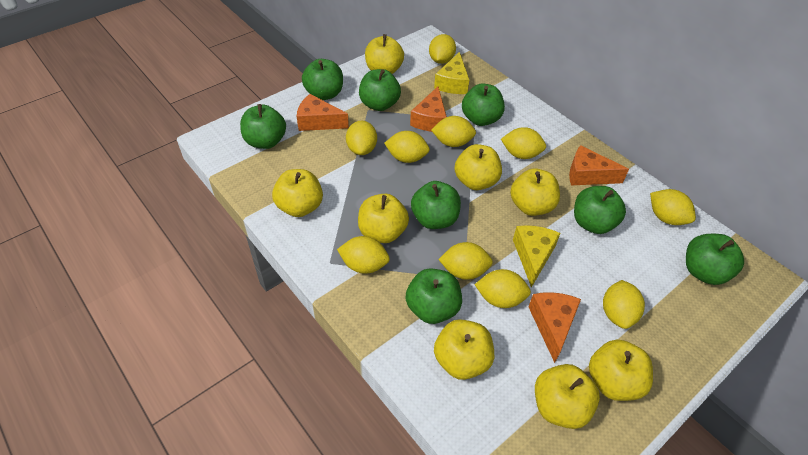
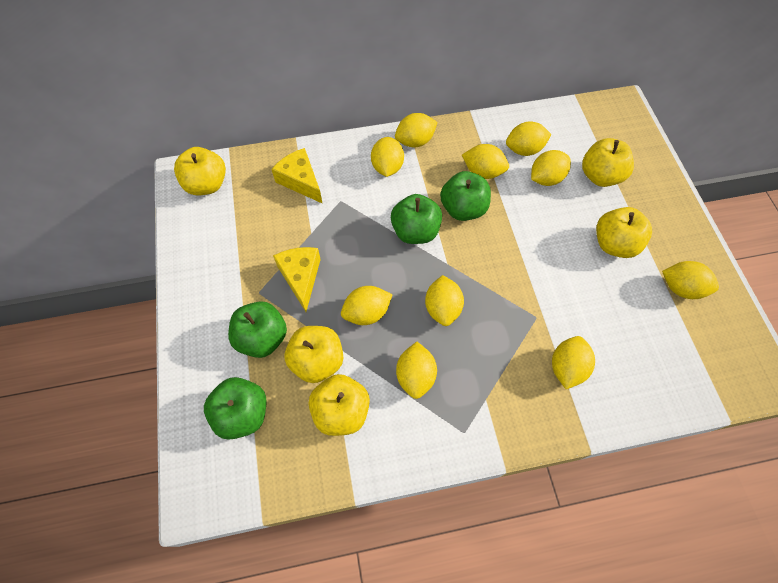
green apple: 8 -> 4
orange cheese: 4 -> 0
yellow apple: 8 -> 5

